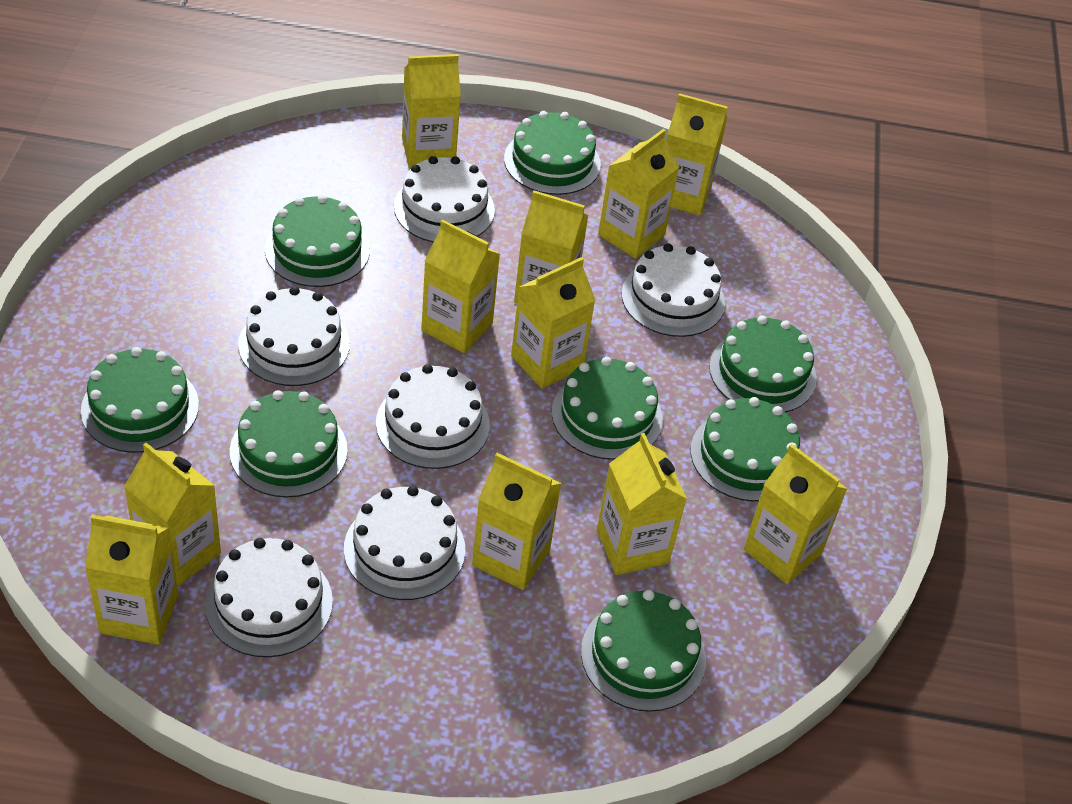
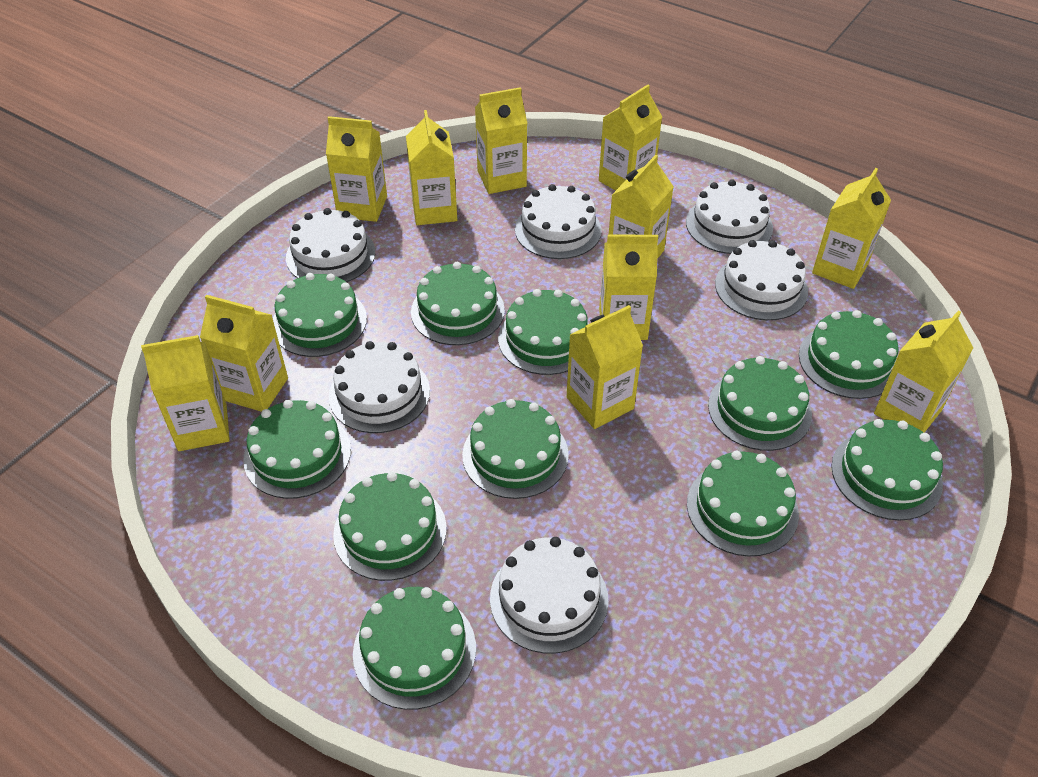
green cake: 8 -> 11

